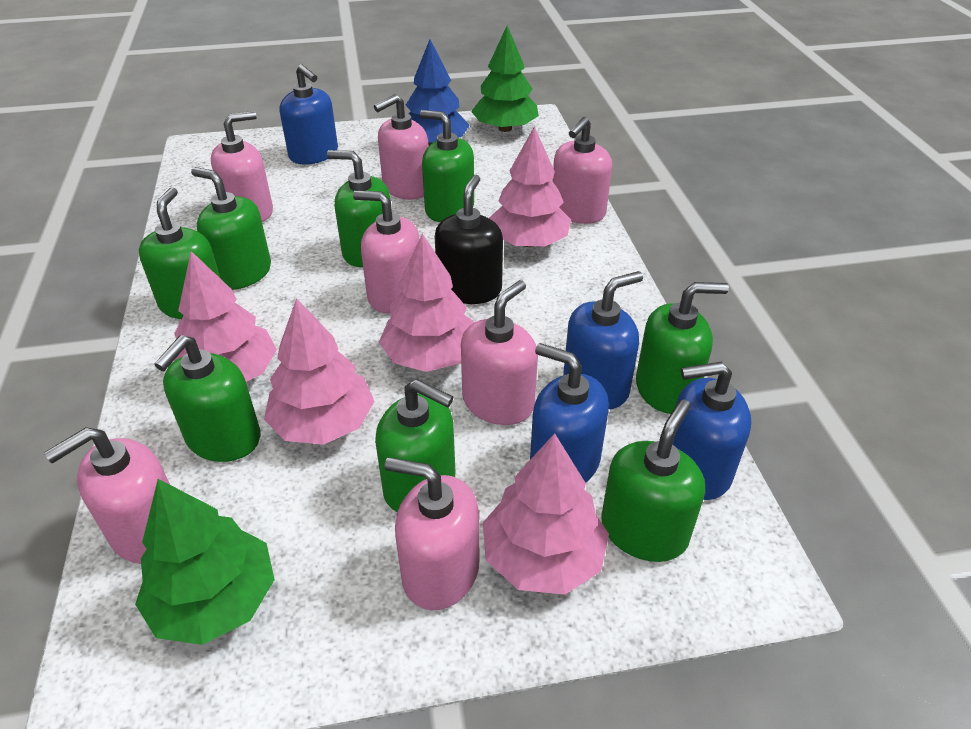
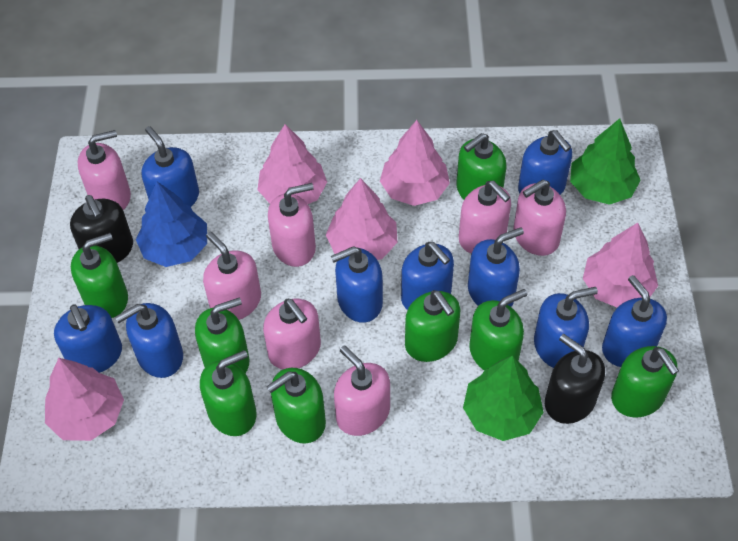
black soap dispenser: 1 -> 2
blue soap dispenser: 4 -> 9

